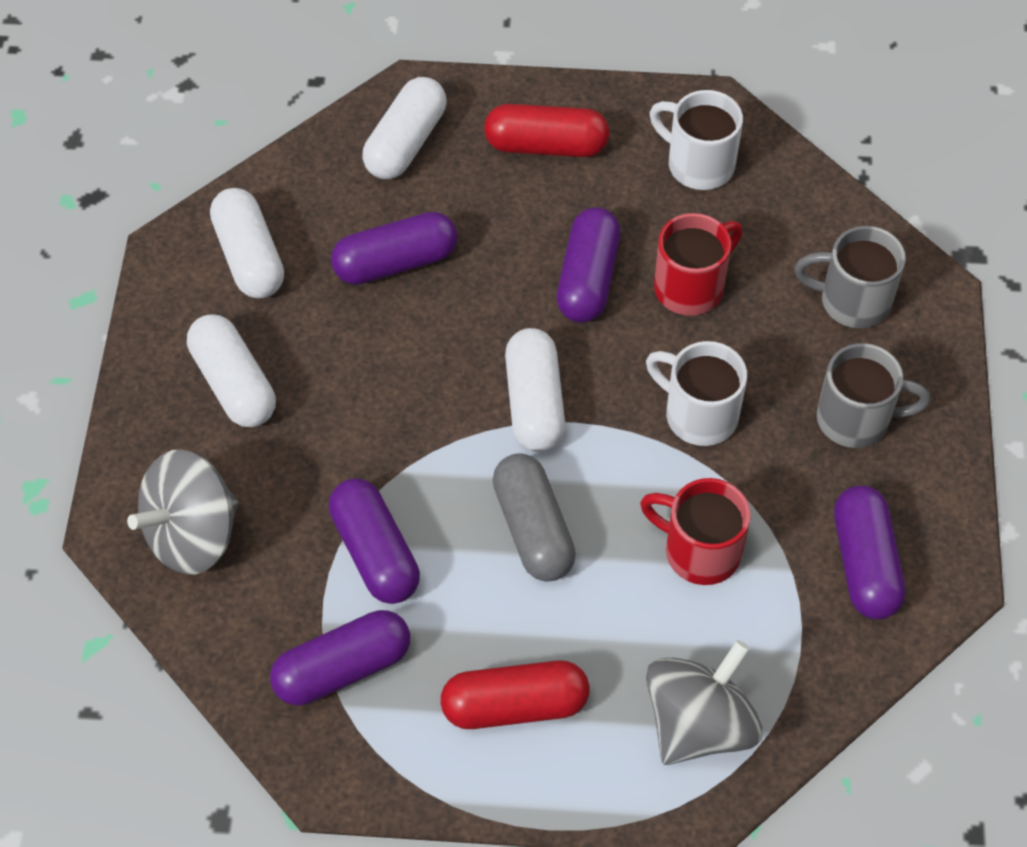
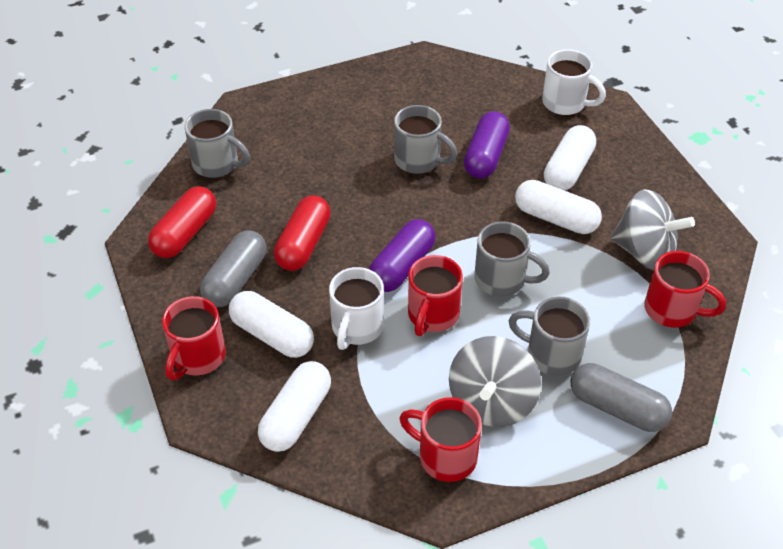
grey capsule: 1 -> 2
grey mug: 2 -> 4
purple capsule: 5 -> 2
red mug: 2 -> 4

